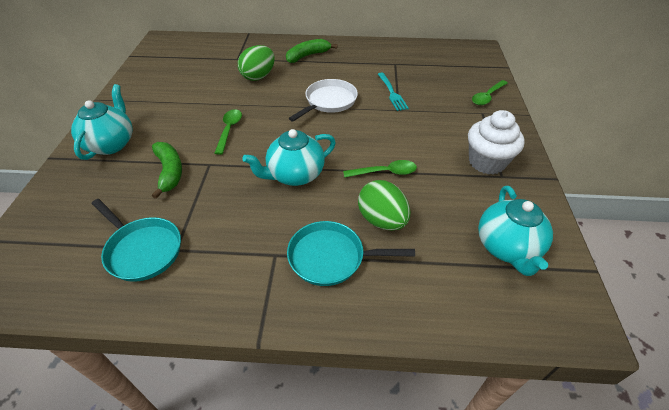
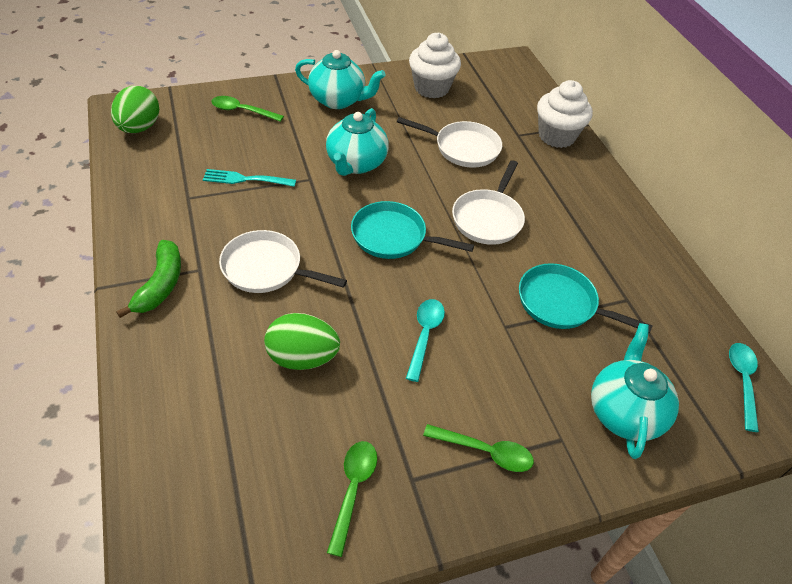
green banana: 2 -> 1
turquoise spoon: 0 -> 2
white cupcake: 1 -> 2
white pan: 1 -> 3

